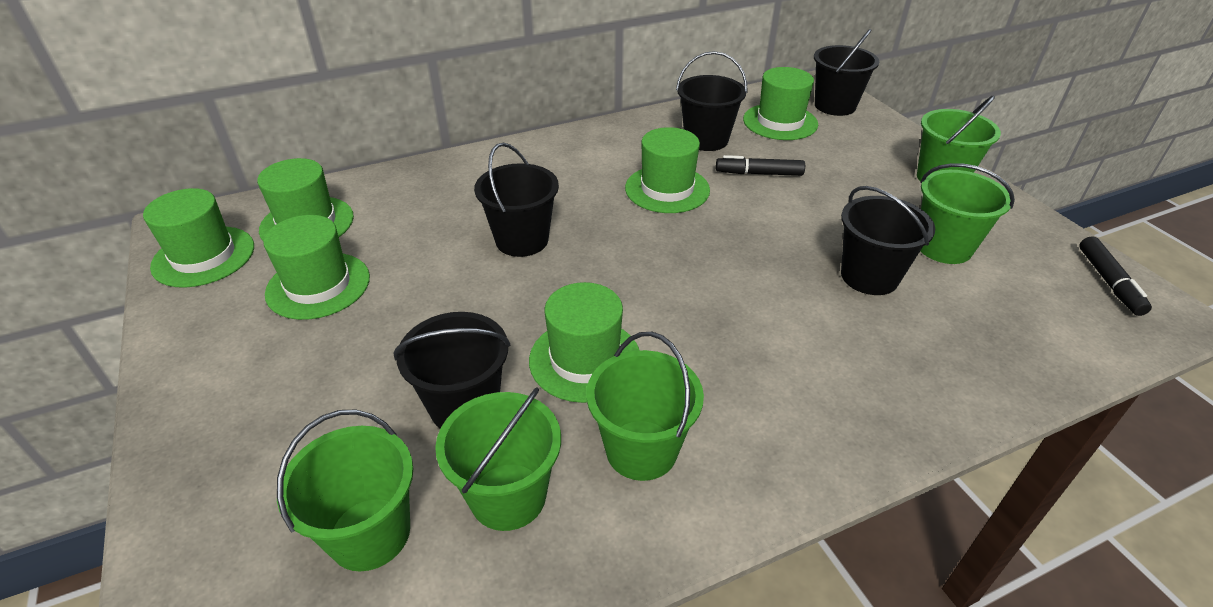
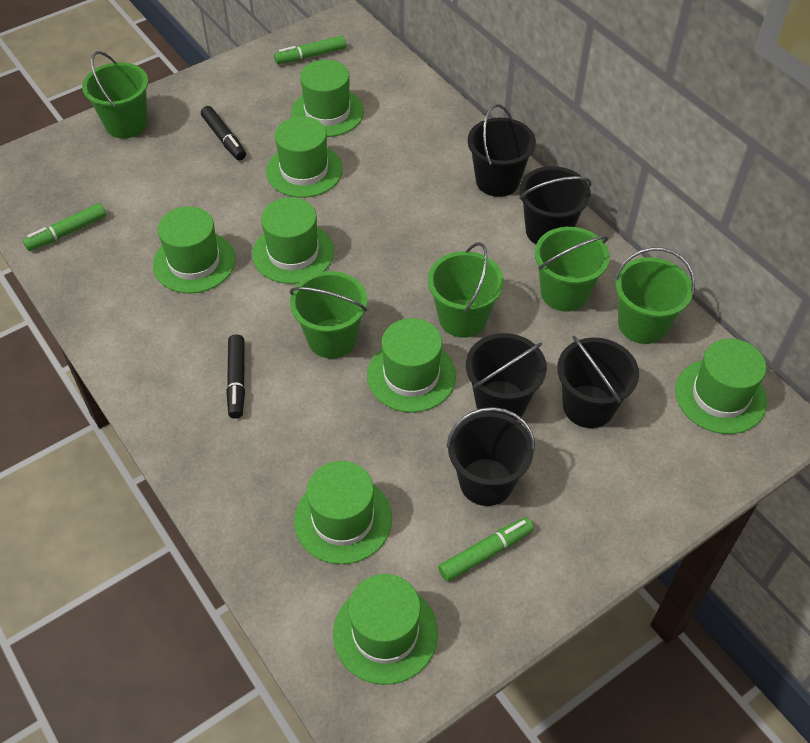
green hat: 6 -> 8
green marker: 0 -> 3

